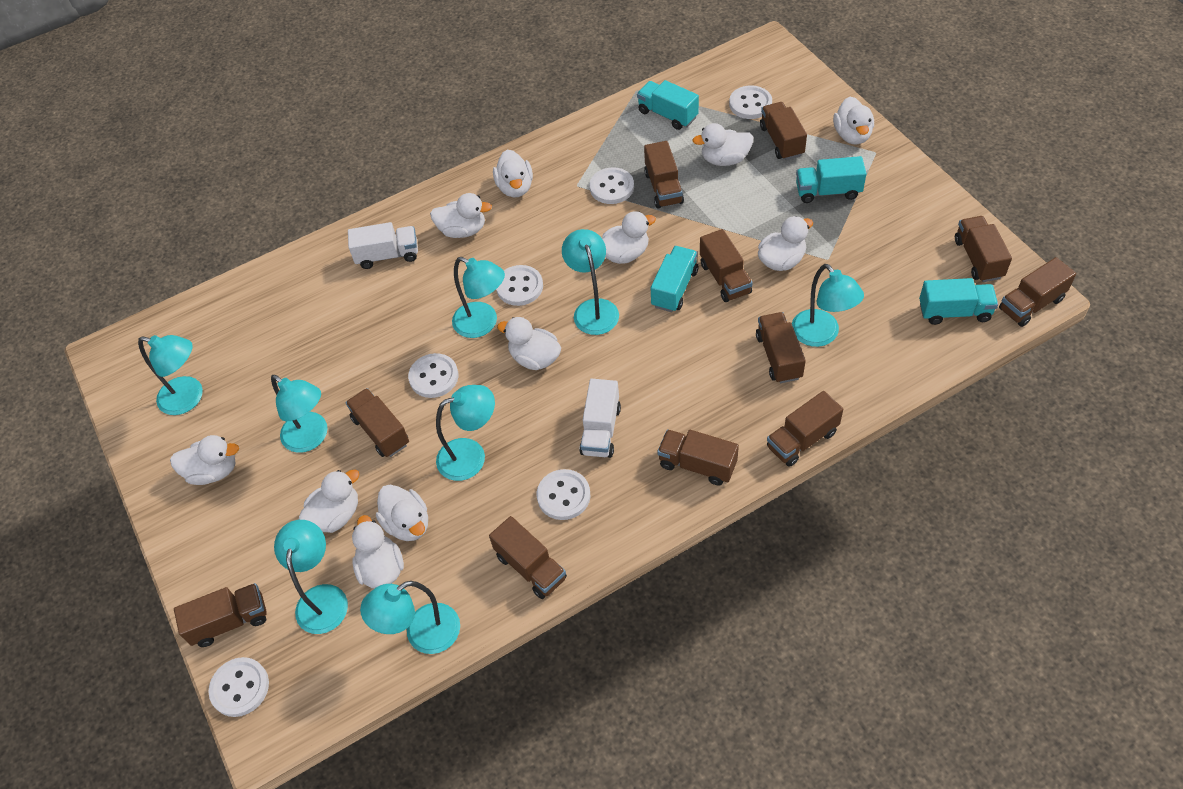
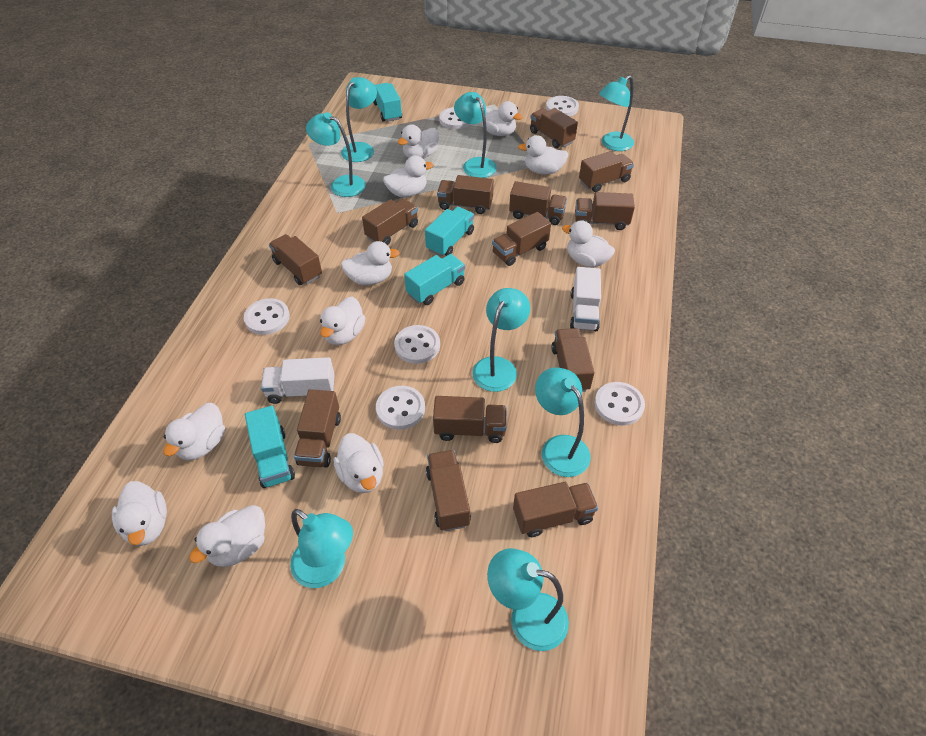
brown truck: 11 -> 13

